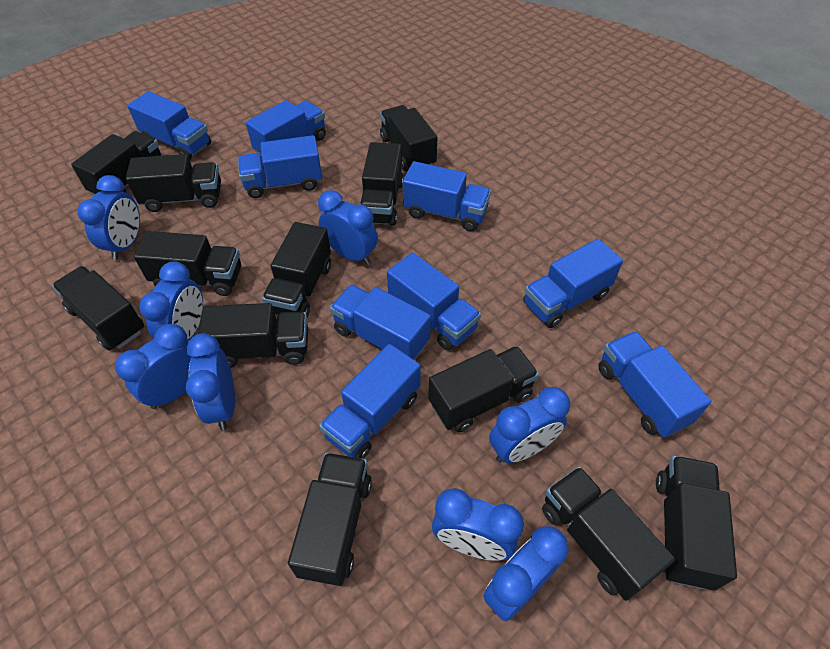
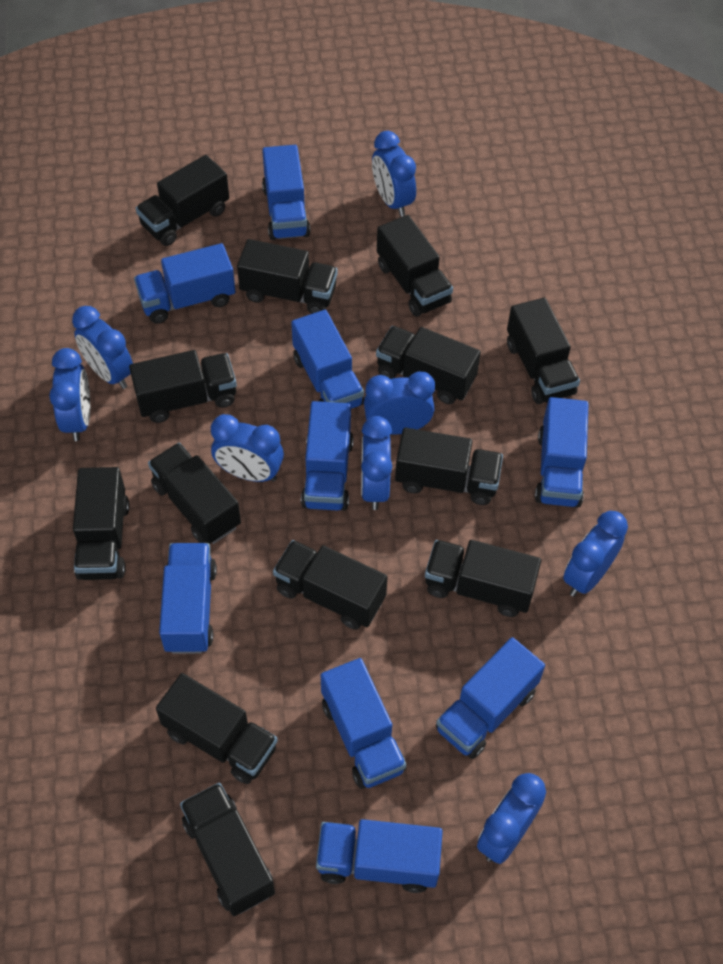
black truck: 12 -> 13

